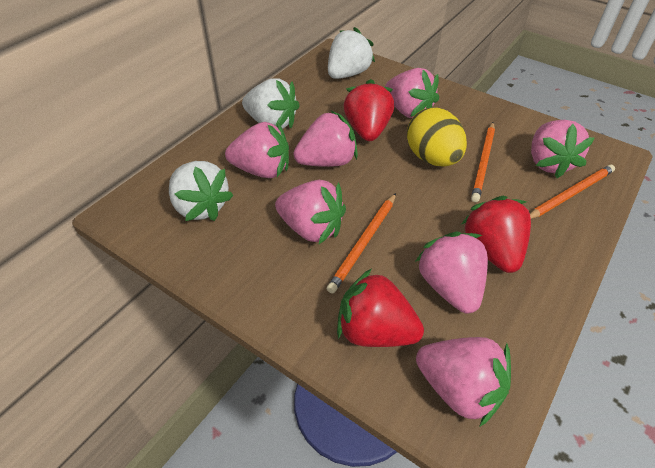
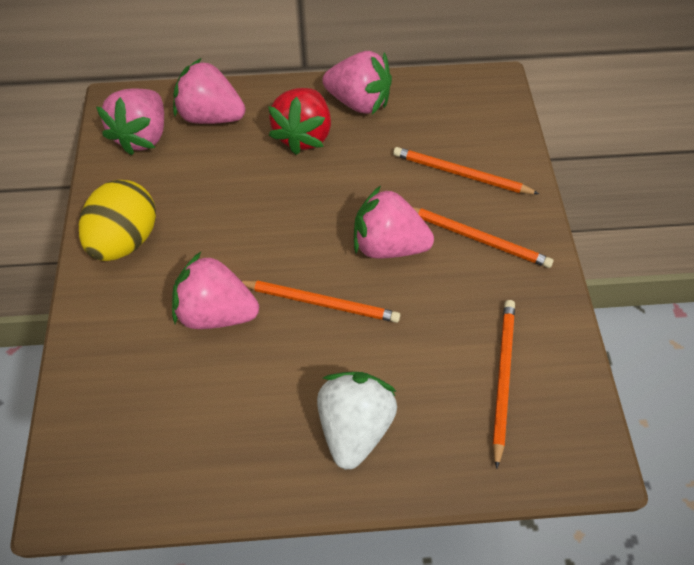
orange pencil: 3 -> 4
pink strawberry: 7 -> 5
red strawberry: 3 -> 1
white strawberry: 3 -> 1

